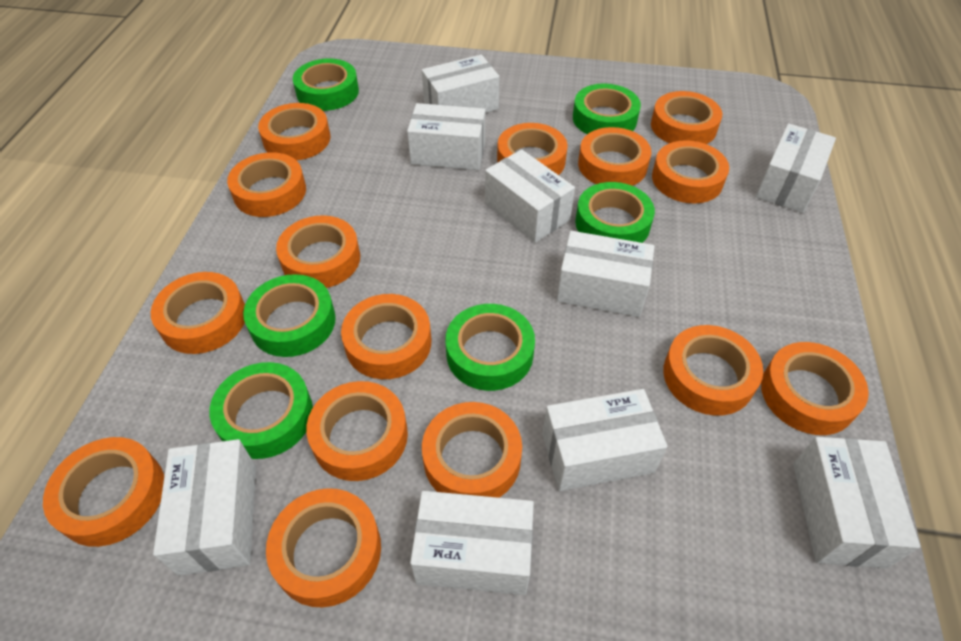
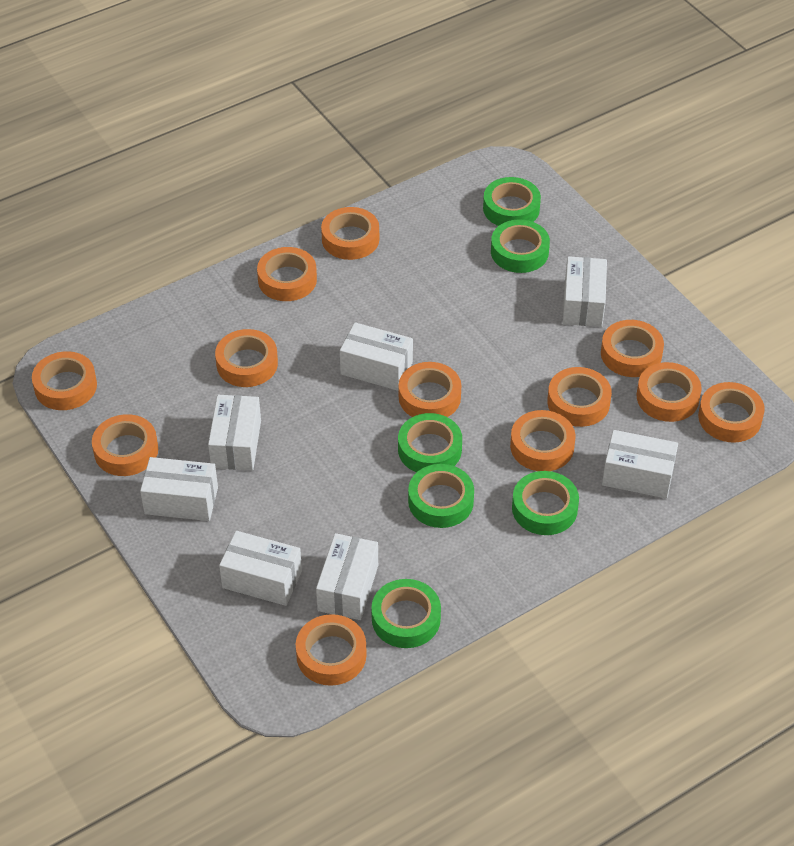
orange tape: 15 -> 12
white box: 9 -> 7

